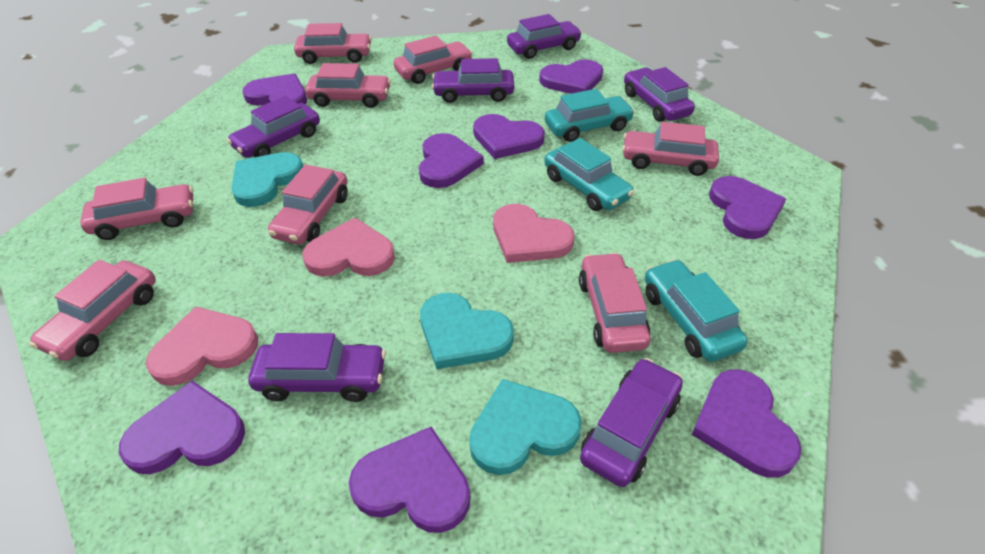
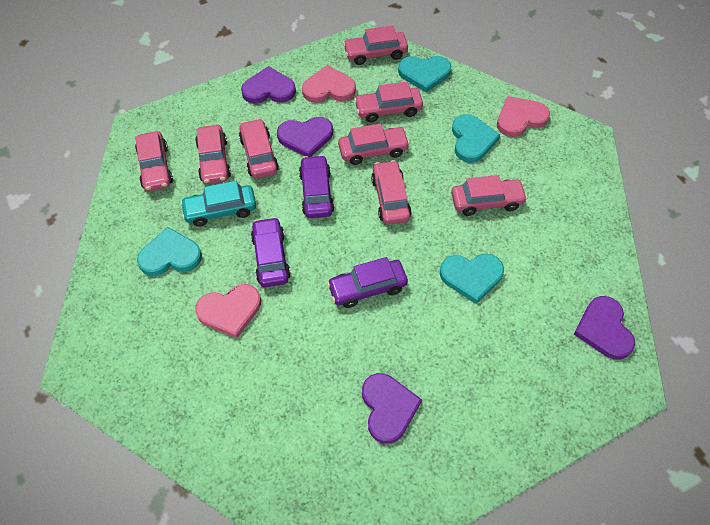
purple car: 6 -> 3
purple heart: 8 -> 4
turquoise car: 3 -> 1
turquoise heart: 3 -> 4

